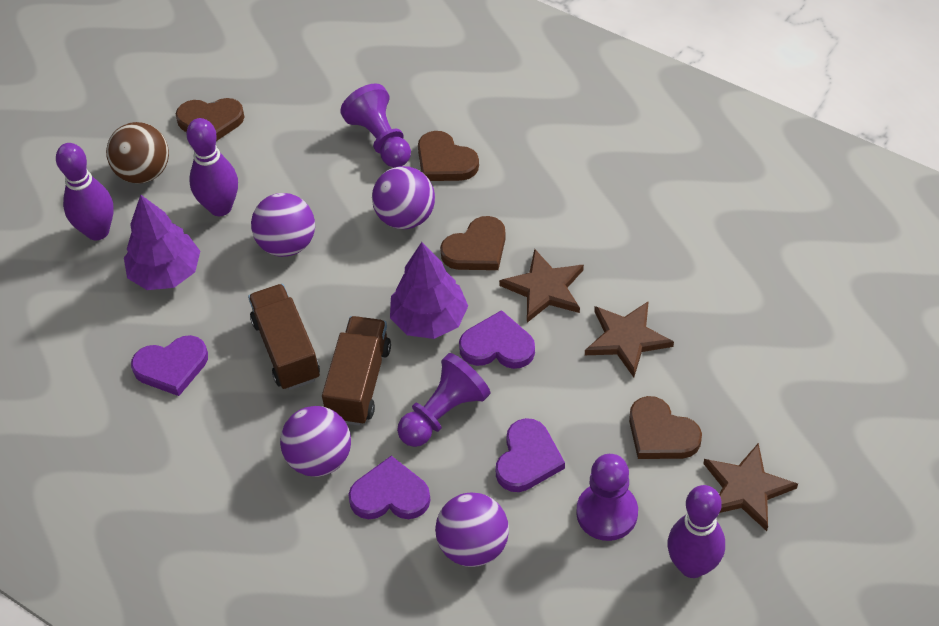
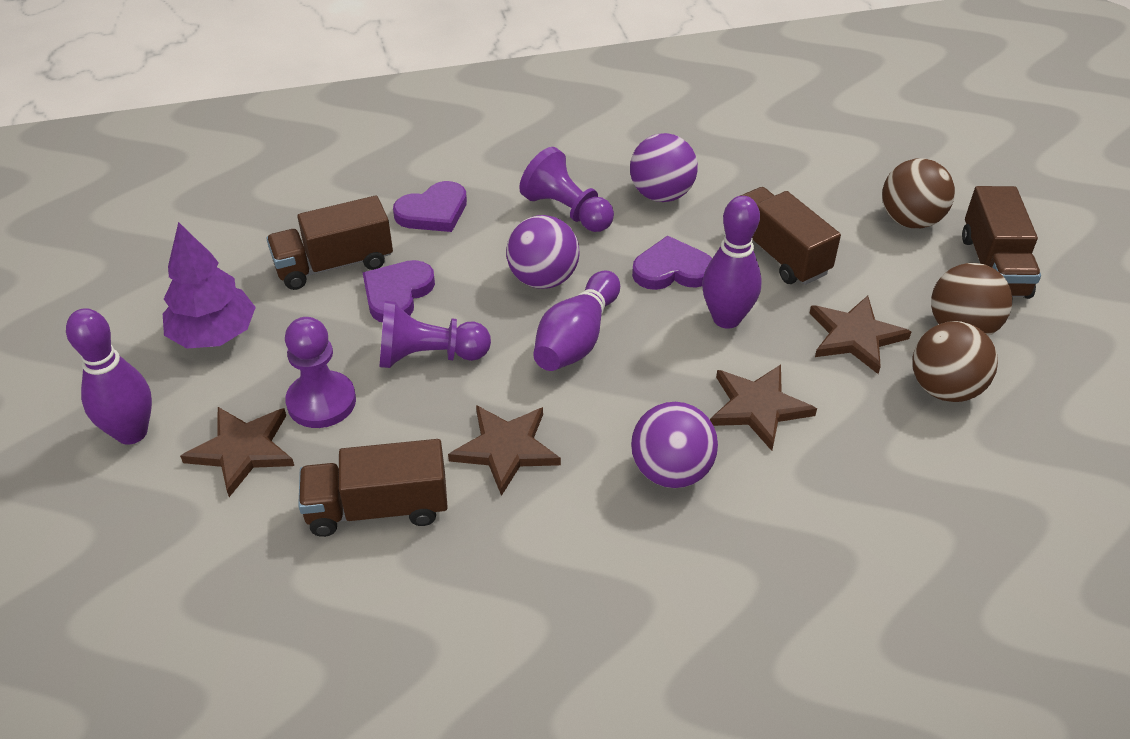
brown ball: 1 -> 3
brown heart: 4 -> 0
brown star: 3 -> 4
brown truck: 2 -> 4
purple ball: 4 -> 3
purple heart: 4 -> 3
purple tree: 2 -> 1

